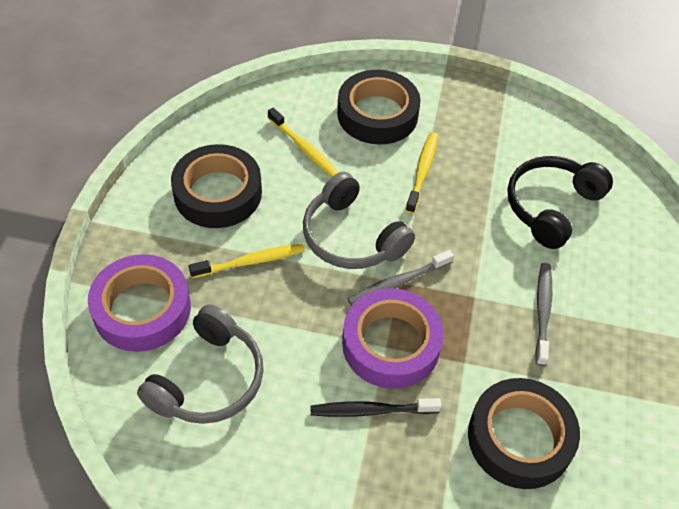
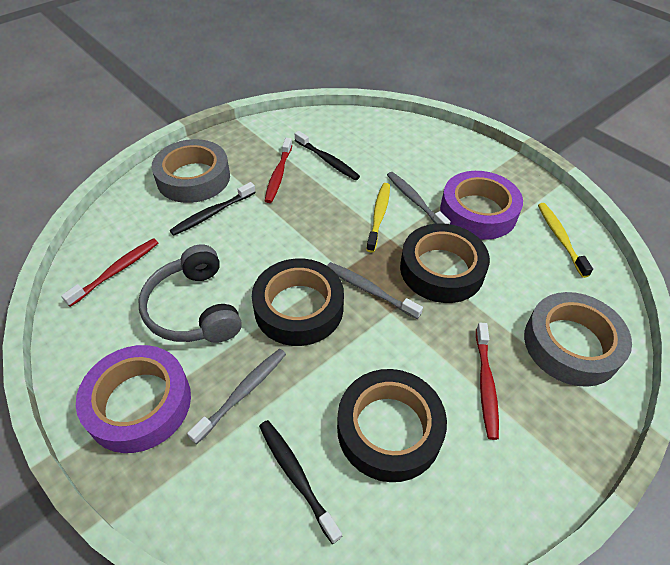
black headphones: 1 -> 0
black toothbrush: 1 -> 3
grey headphones: 2 -> 1
grey tape: 0 -> 2
grey toothbrush: 2 -> 3
red toothbrush: 0 -> 3
yellow toothbrush: 3 -> 2

